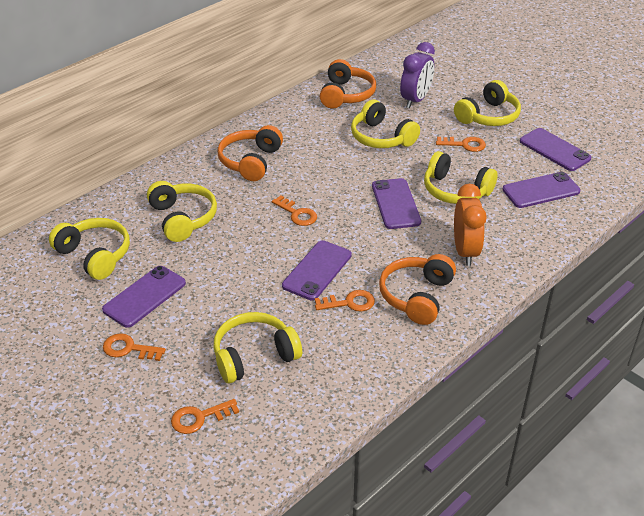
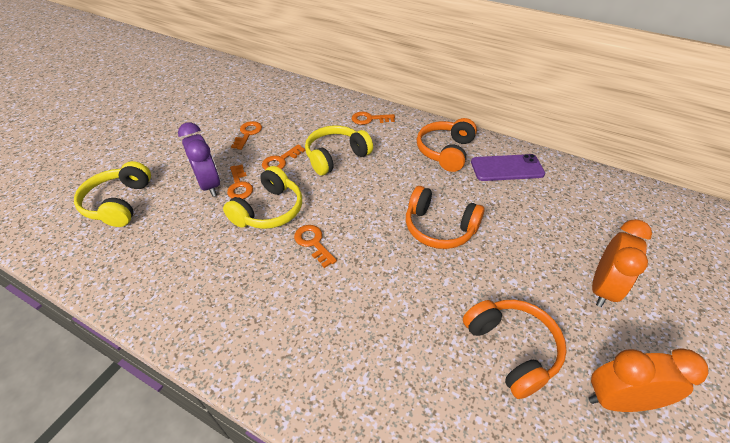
orange clock: 1 -> 2
purple phone: 5 -> 1
yellow headphones: 6 -> 3

